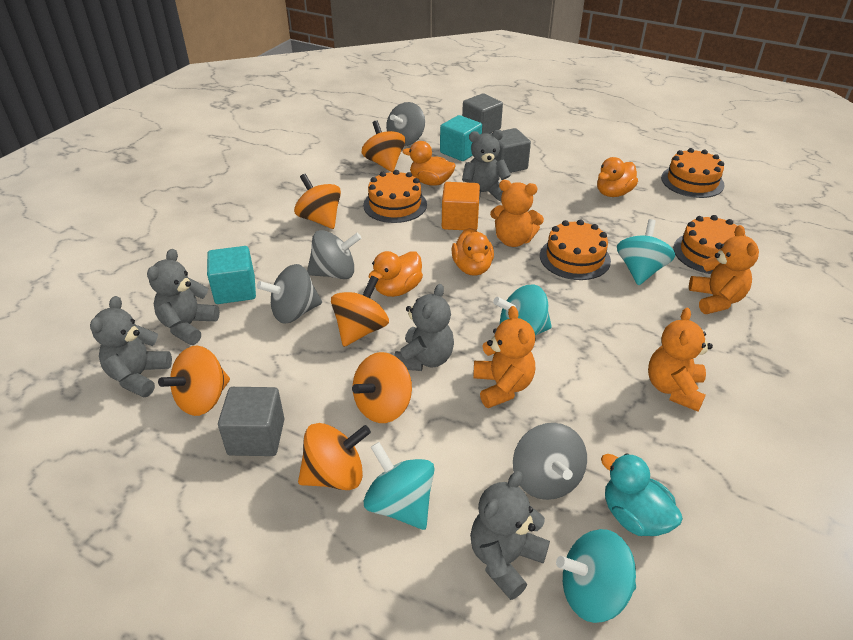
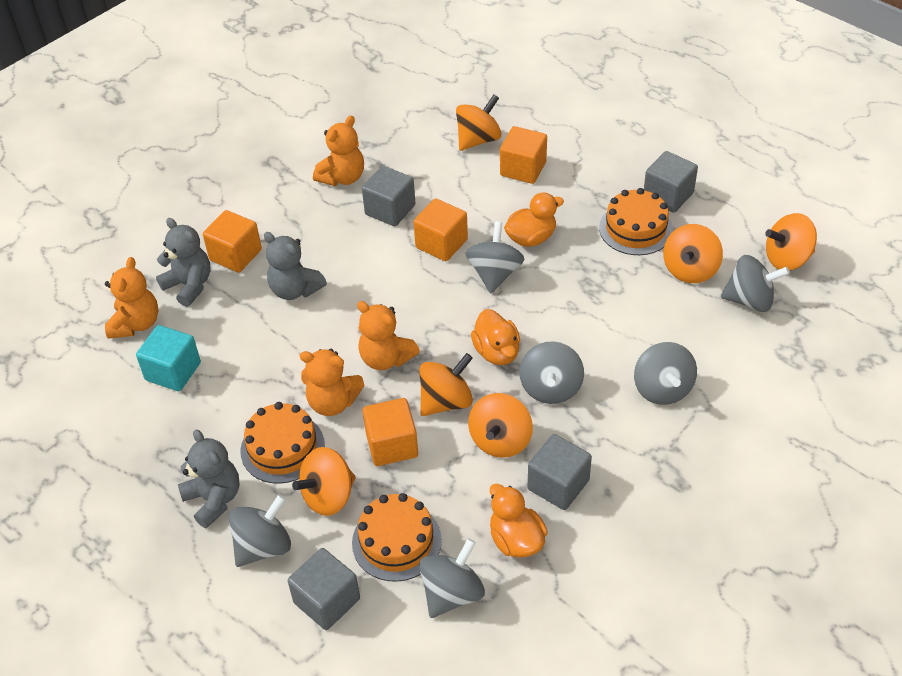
grey cube: 3 -> 4
grey spinning top: 4 -> 6
grey teddy bear: 5 -> 3
orange cake: 4 -> 3
orange cube: 1 -> 4
orange duck: 4 -> 3
turquoise cube: 2 -> 1
turquoise duck: 1 -> 0
turquoise spinning top: 4 -> 0

